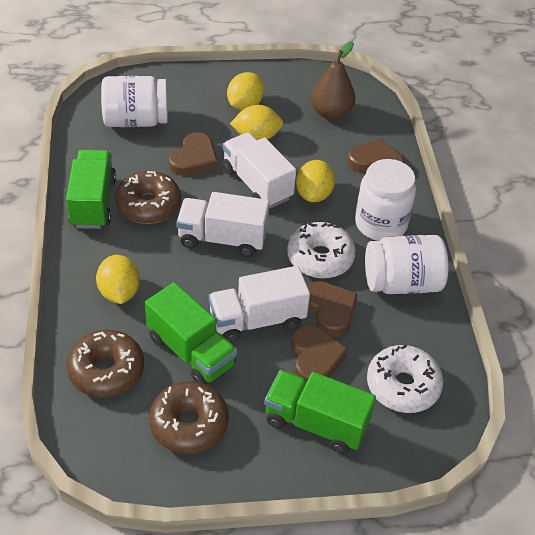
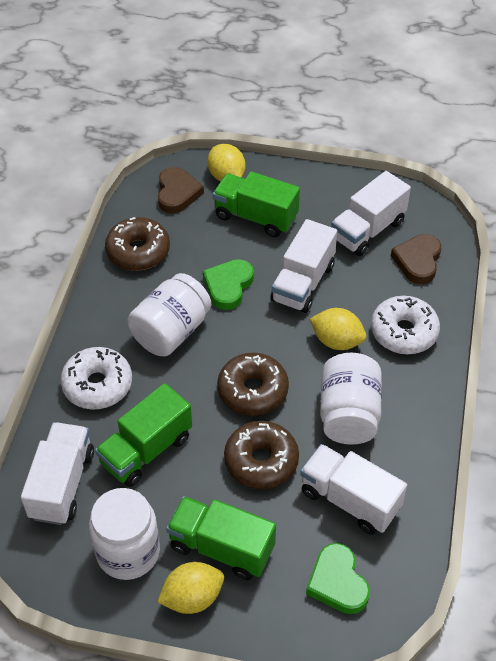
brown heart: 4 -> 2
brown pear: 1 -> 0
green heart: 0 -> 2
white truck: 3 -> 4
yellow lemon: 4 -> 3

